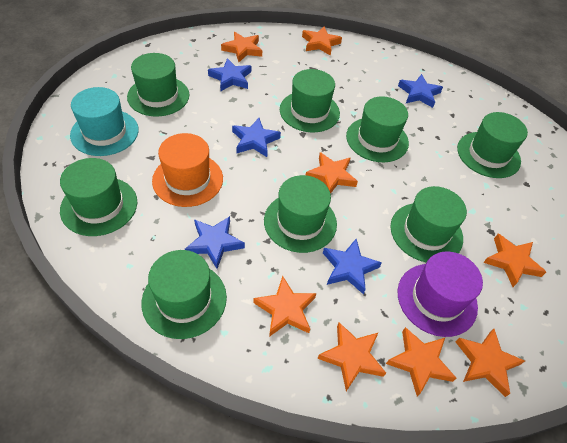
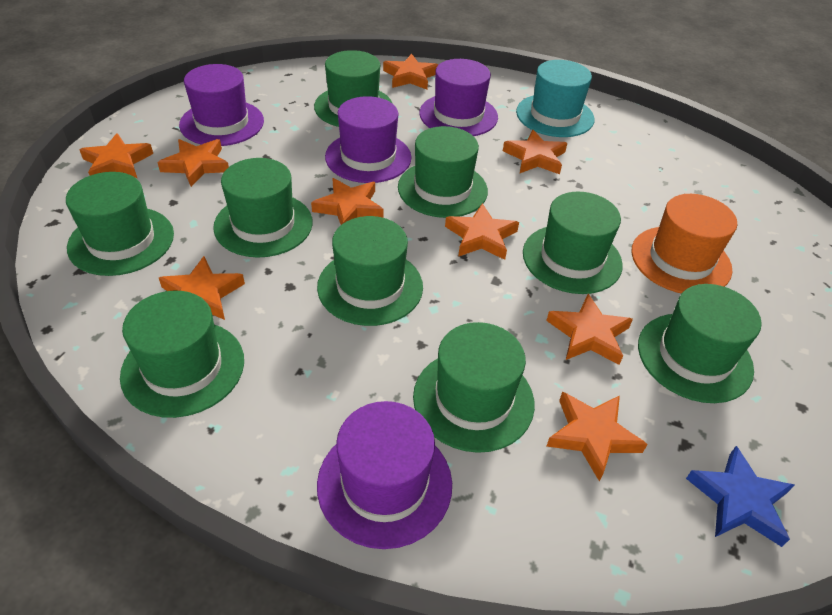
blue star: 5 -> 1
green hat: 8 -> 9
orange star: 8 -> 9
purple hat: 1 -> 4

